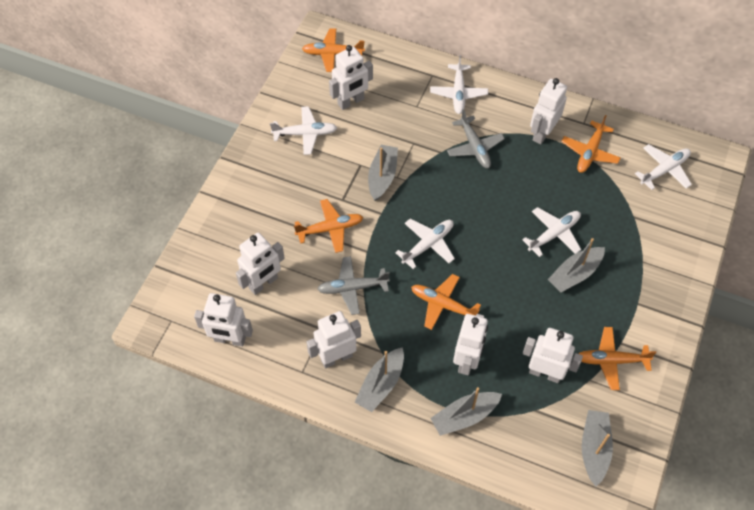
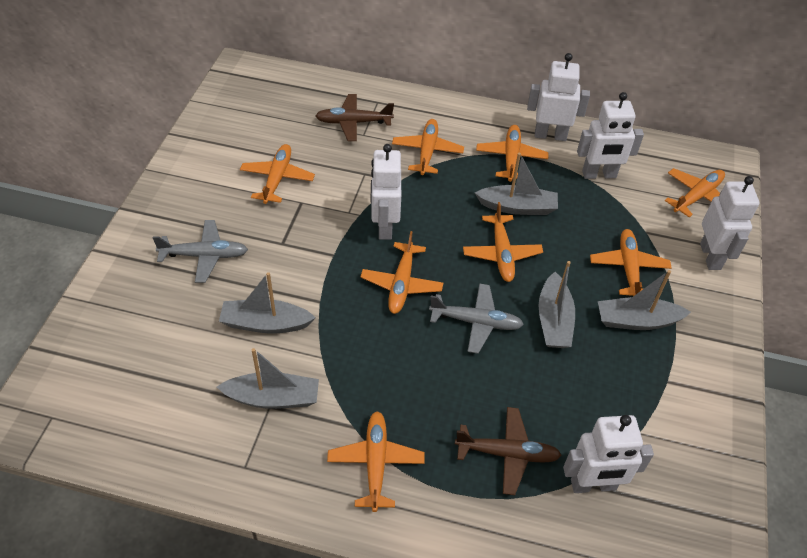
brown plane: 0 -> 2
orange plane: 5 -> 8
white plane: 5 -> 0
white robot: 7 -> 5

